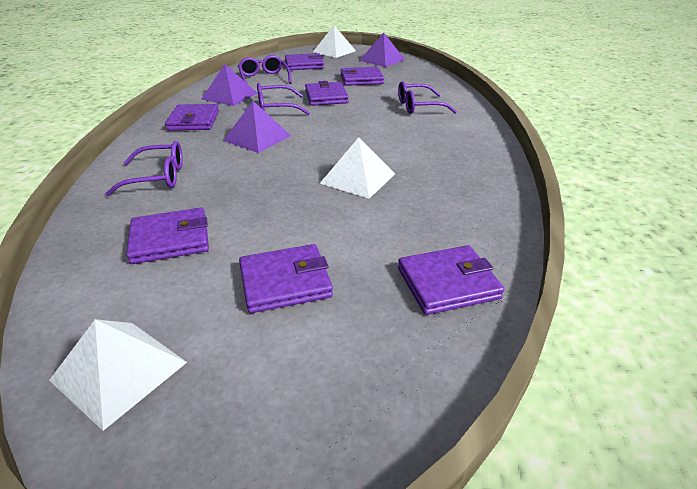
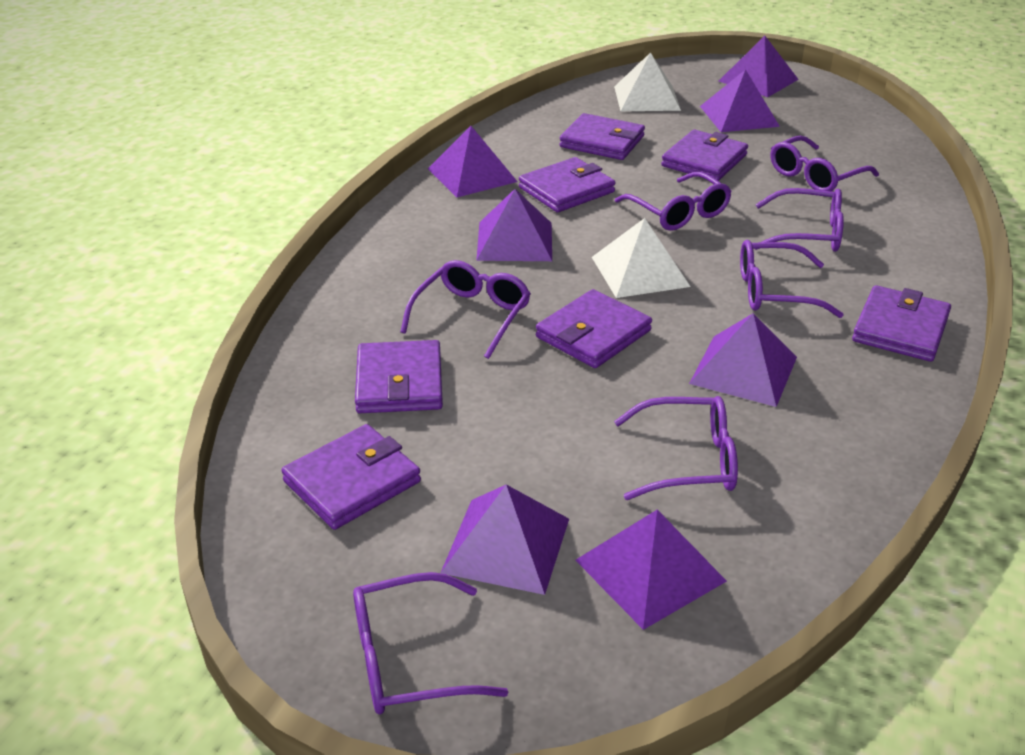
purple glasses: 4 -> 7
purple pyramid: 3 -> 7
white pyramid: 3 -> 2

